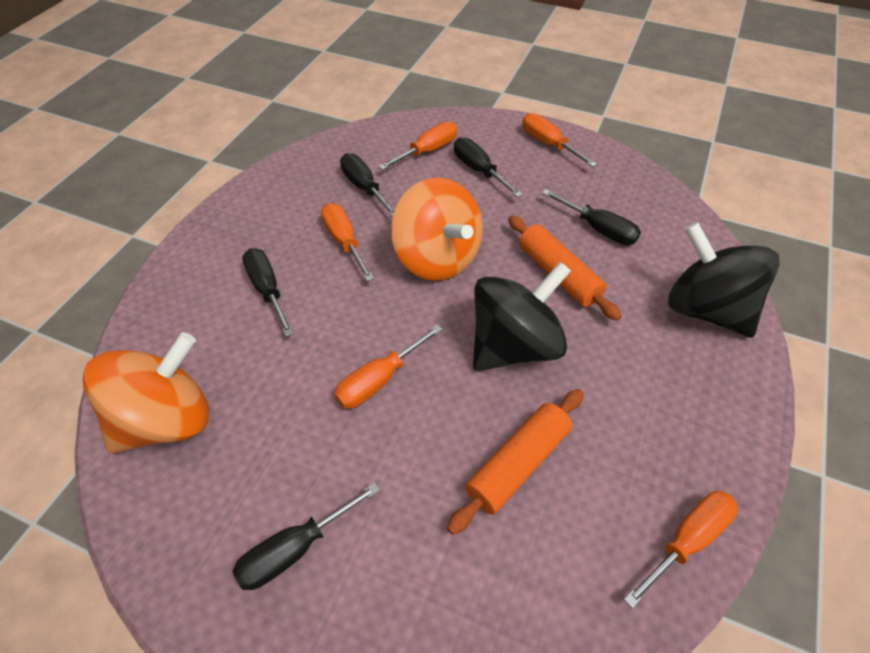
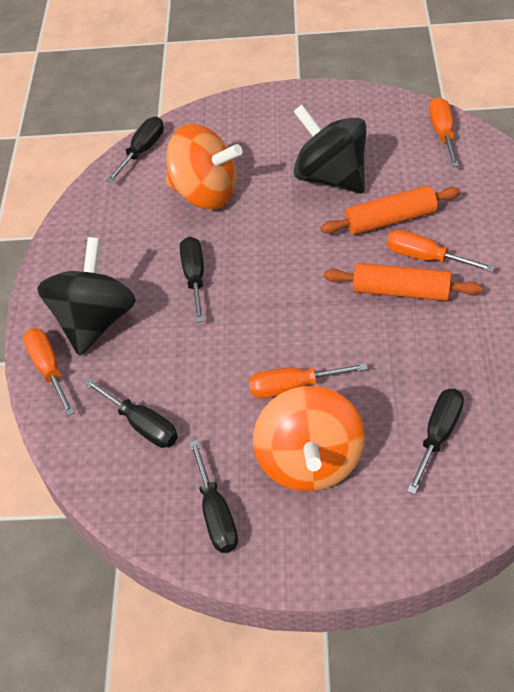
orange screwdriver: 5 -> 4

